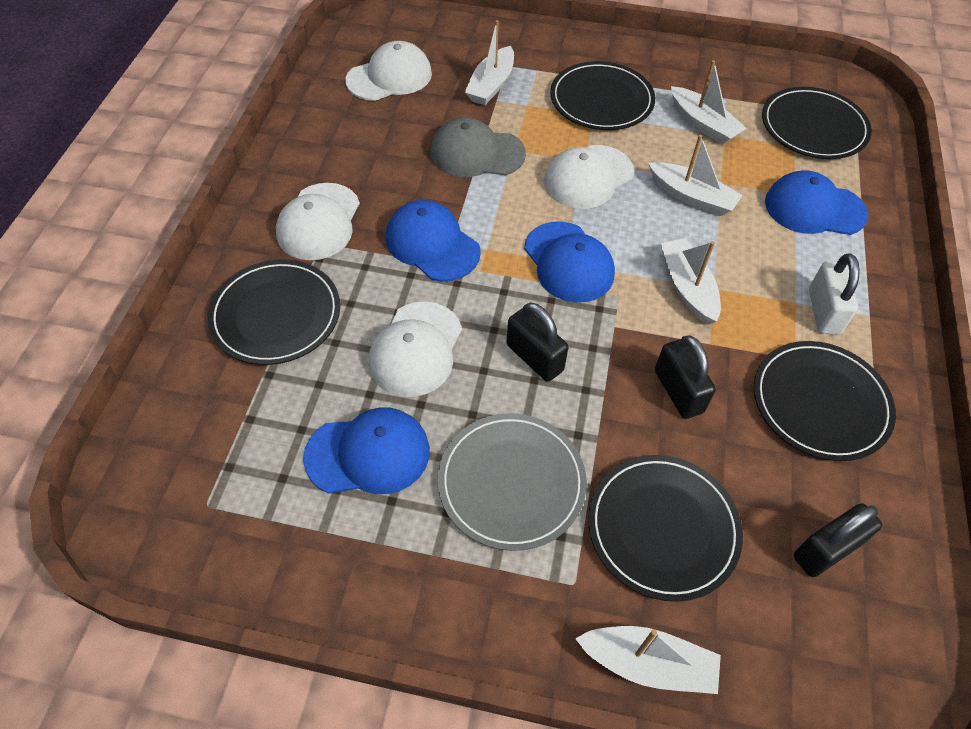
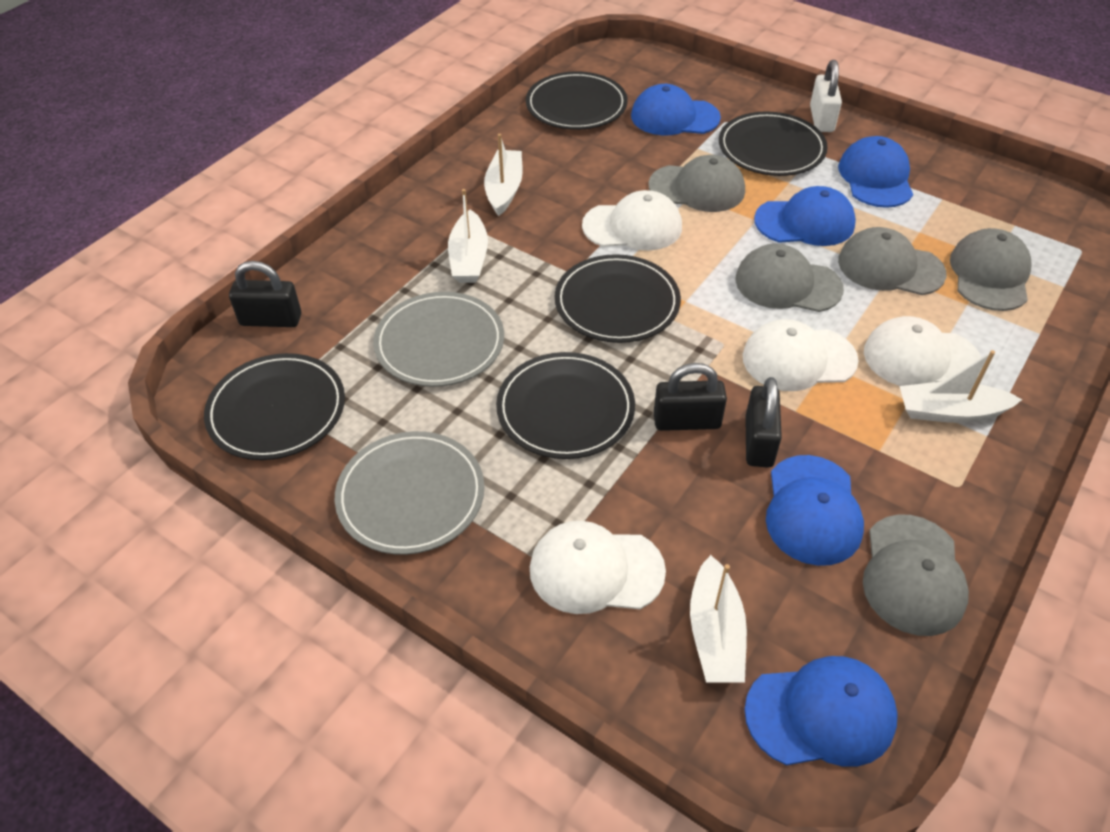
blue cap: 4 -> 5
grey cap: 1 -> 5
grey plate: 1 -> 2
white boat: 5 -> 4

